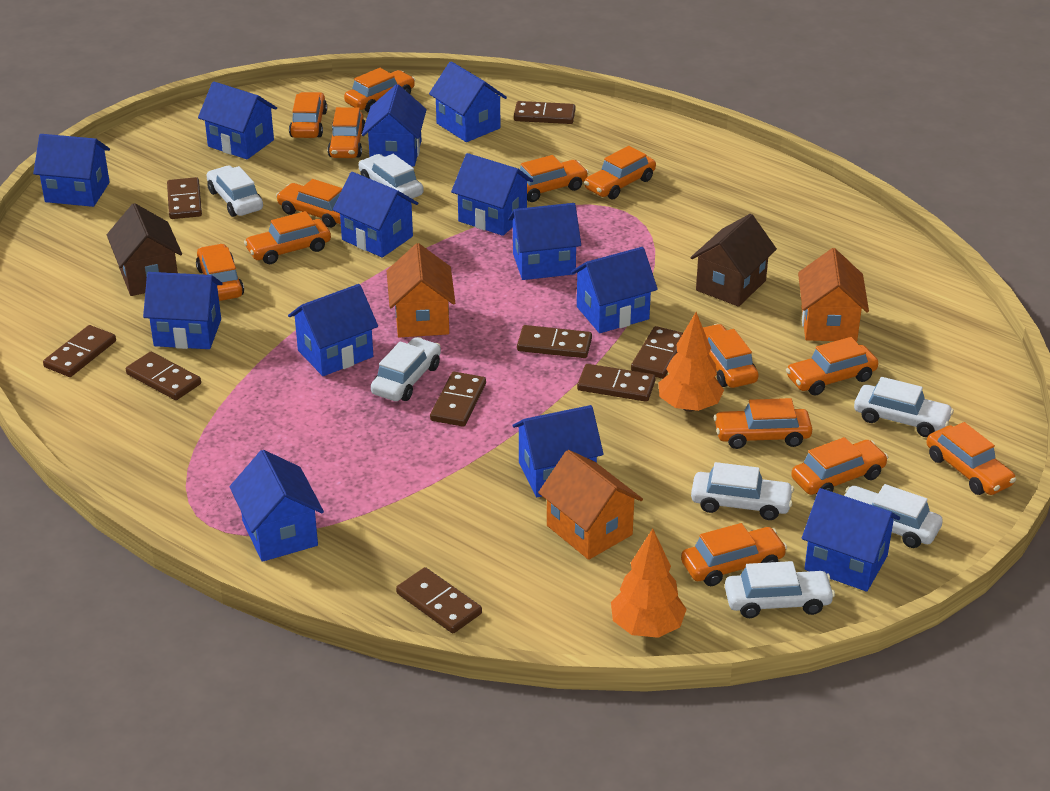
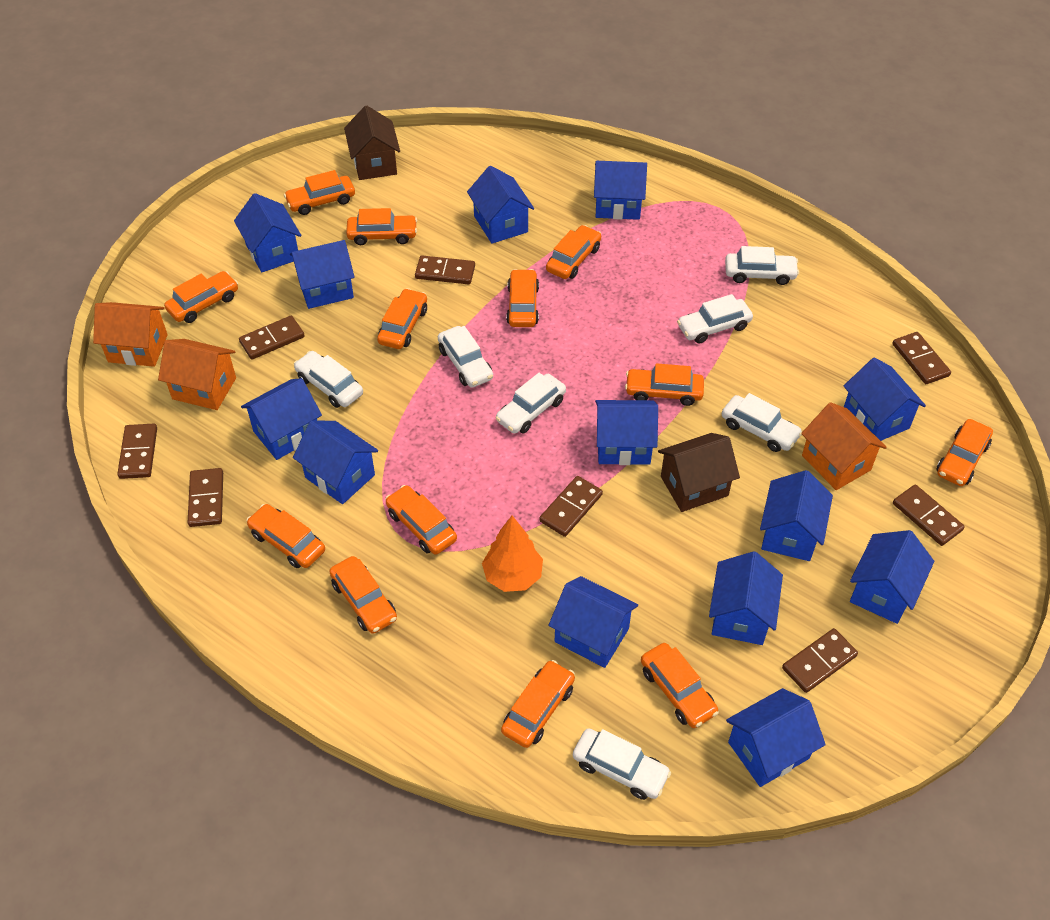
brown domino: 9 -> 8
orange car: 14 -> 13
orange tree: 2 -> 1

